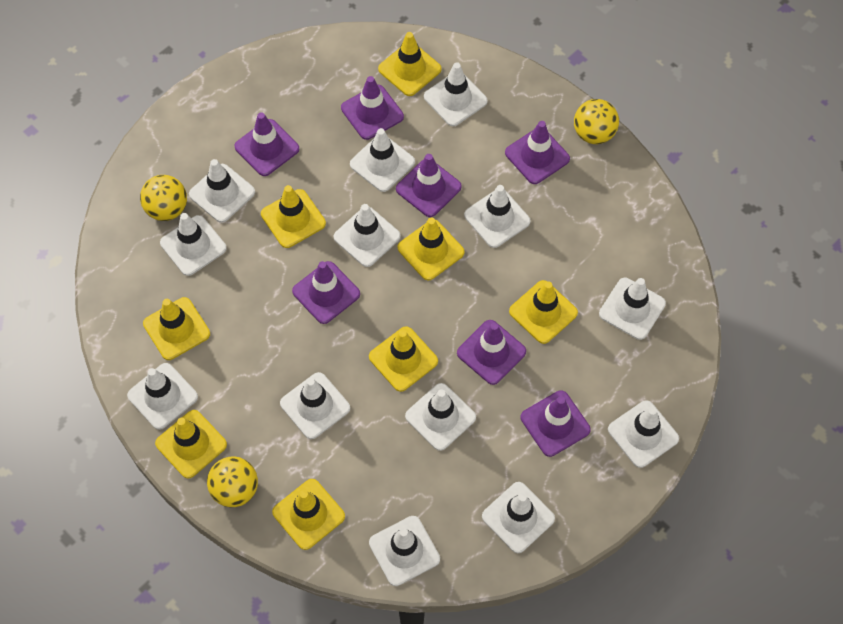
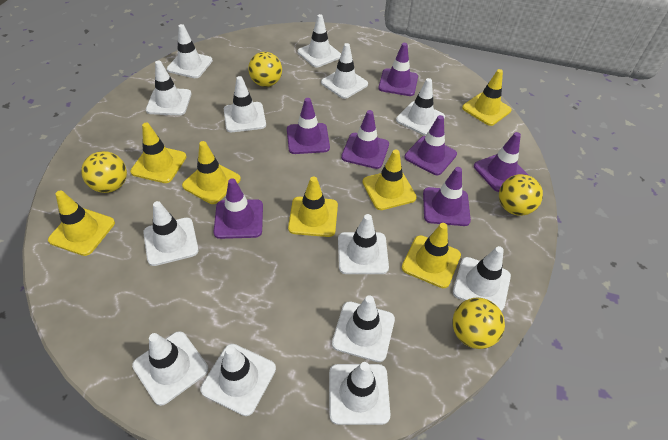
yellow ball: 3 -> 4
yellow traffic cone: 8 -> 7

